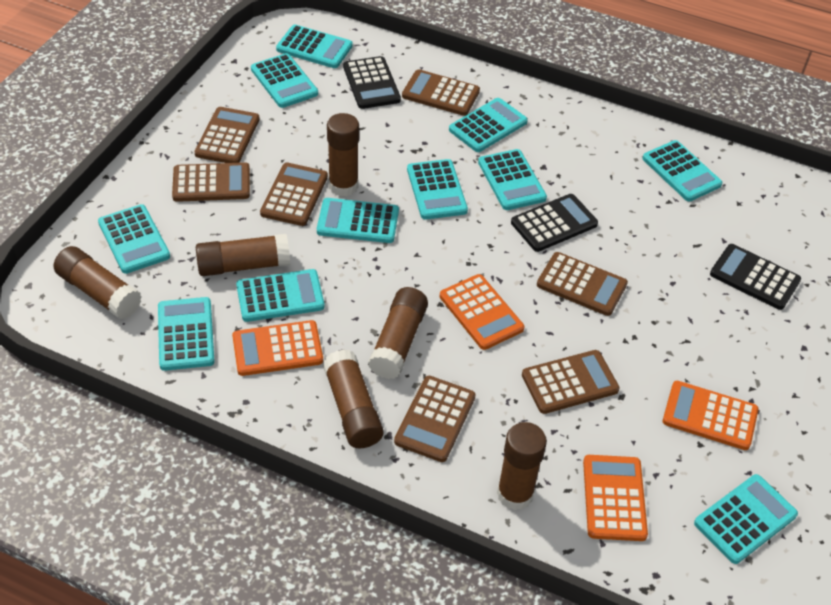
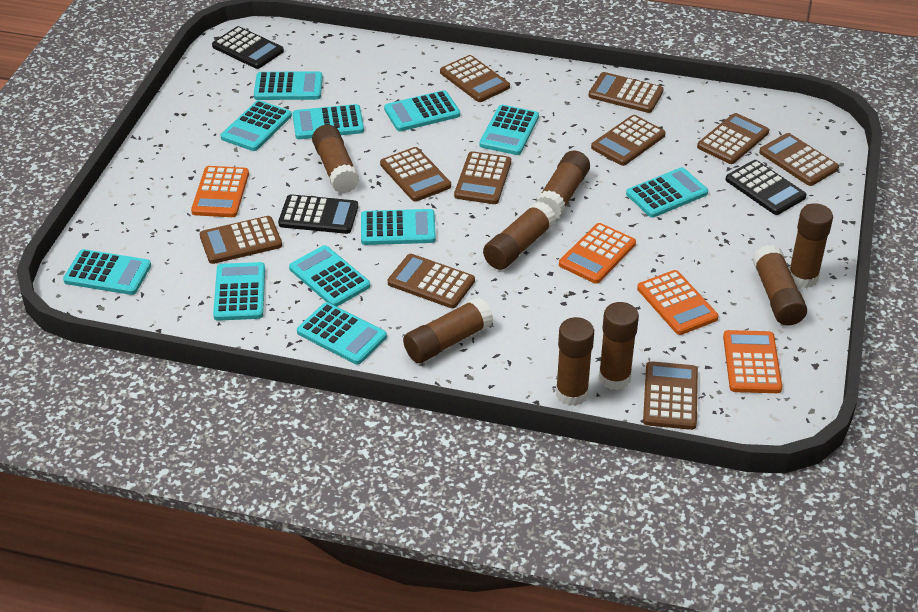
brown calculator: 7 -> 10
brown glue stick: 6 -> 8

